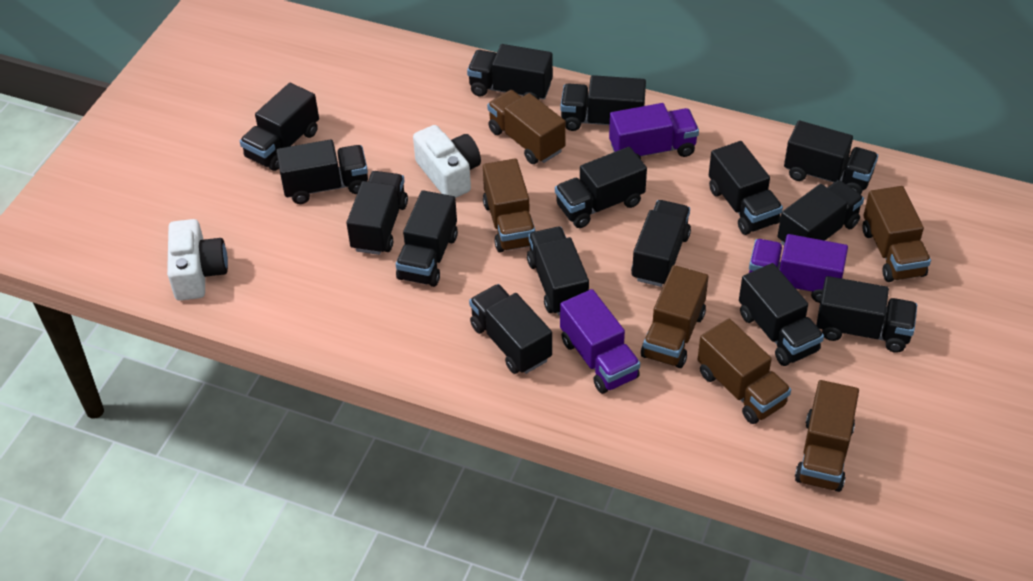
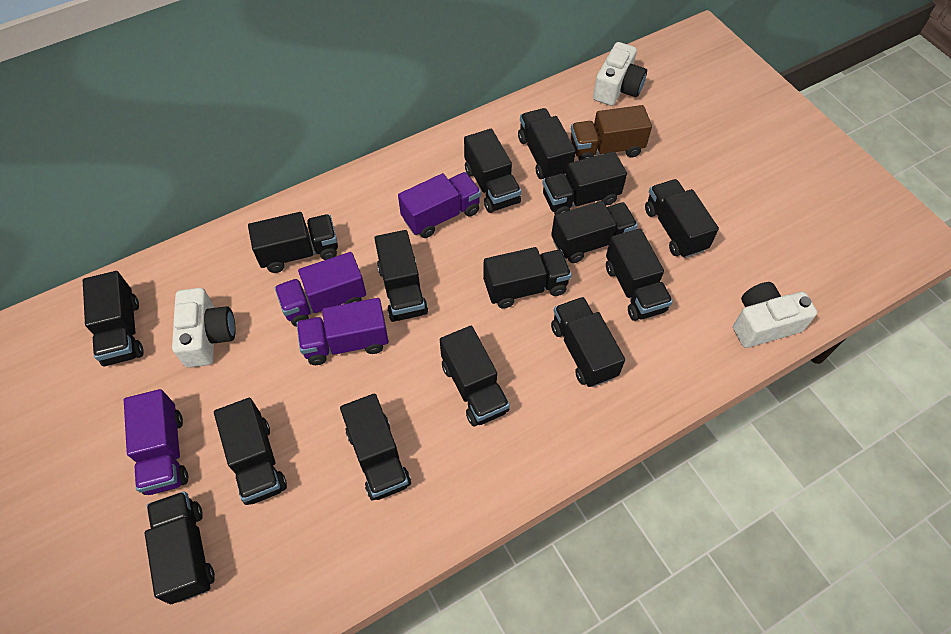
brown truck: 6 -> 1
purple truck: 3 -> 4
white camera: 2 -> 3

